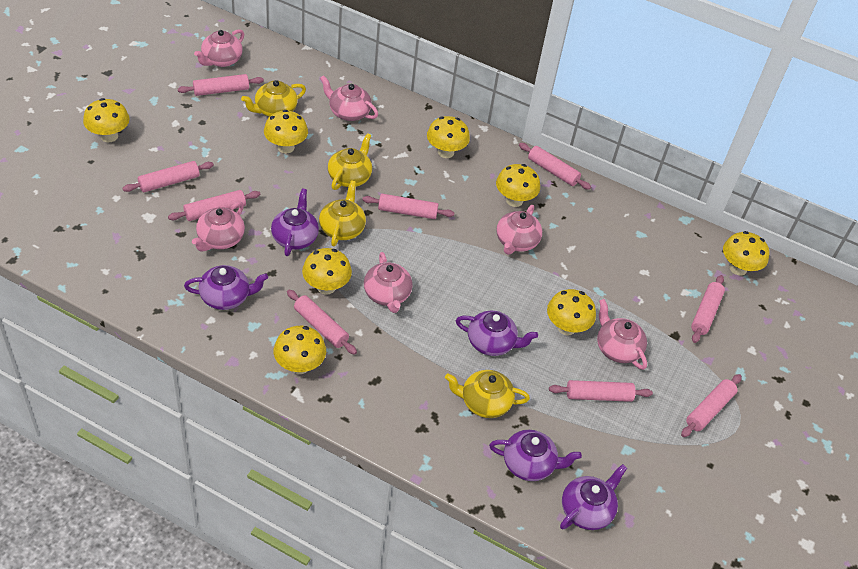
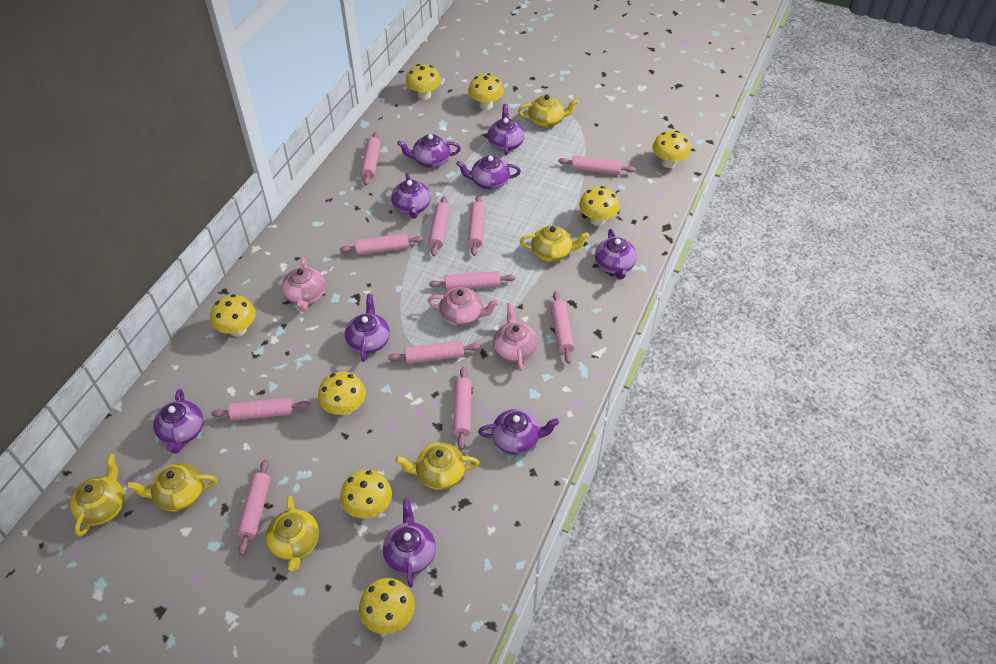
pink rolling pin: 9 -> 11
pink teapot: 6 -> 3
purple teapot: 5 -> 9
yellow teapot: 4 -> 6

